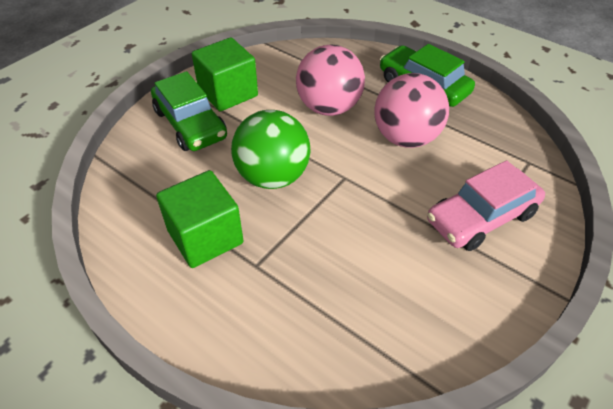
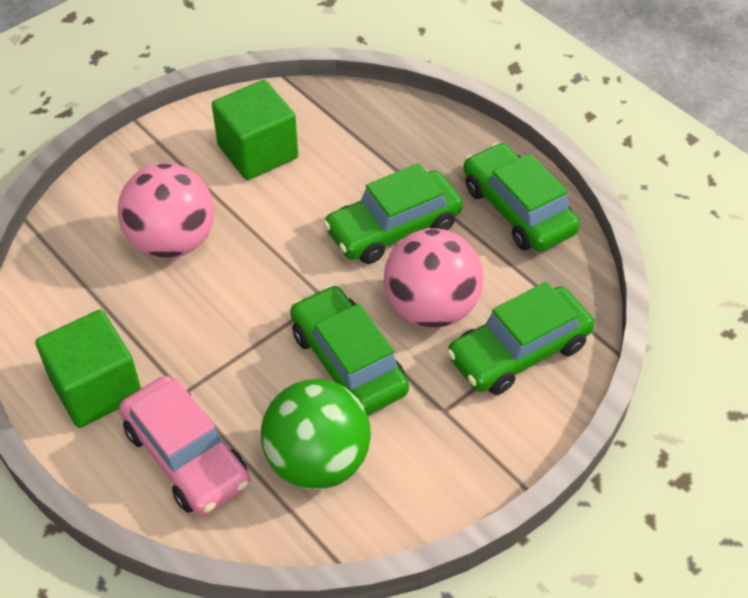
green car: 2 -> 4

